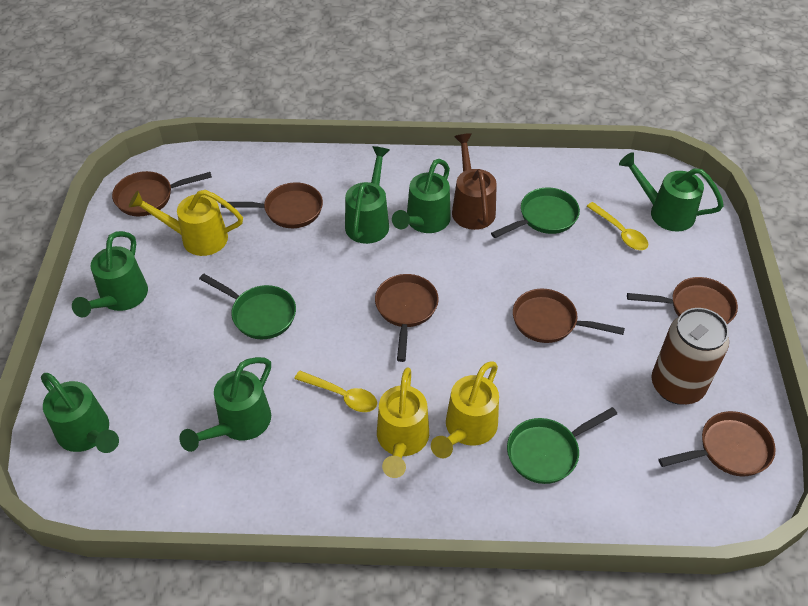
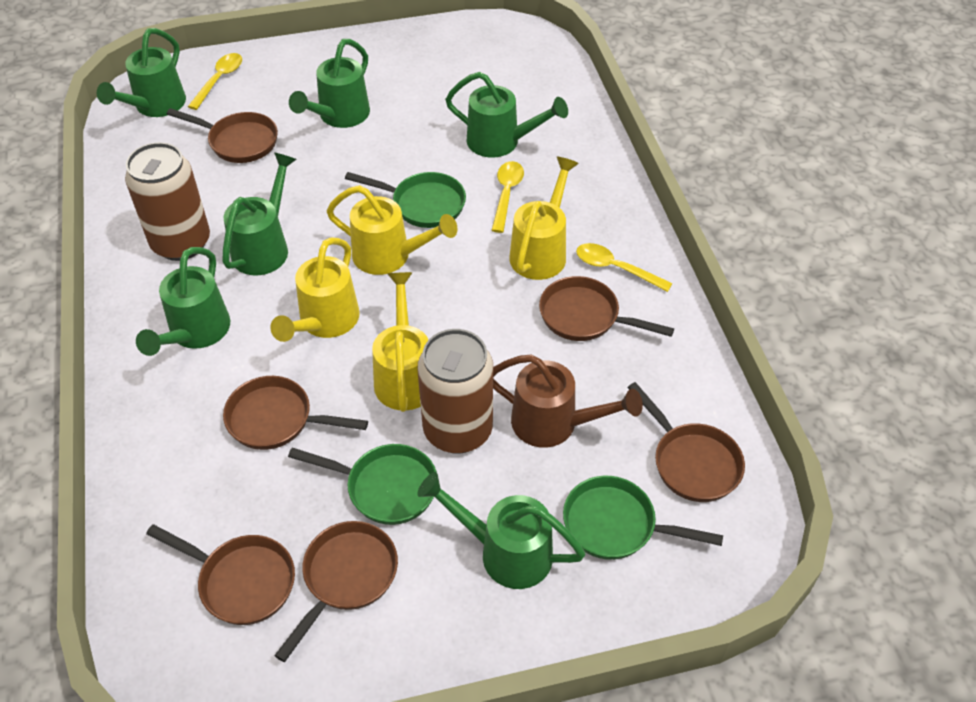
brown can: 1 -> 2
yellow spoon: 2 -> 3
yellow watering can: 3 -> 4

